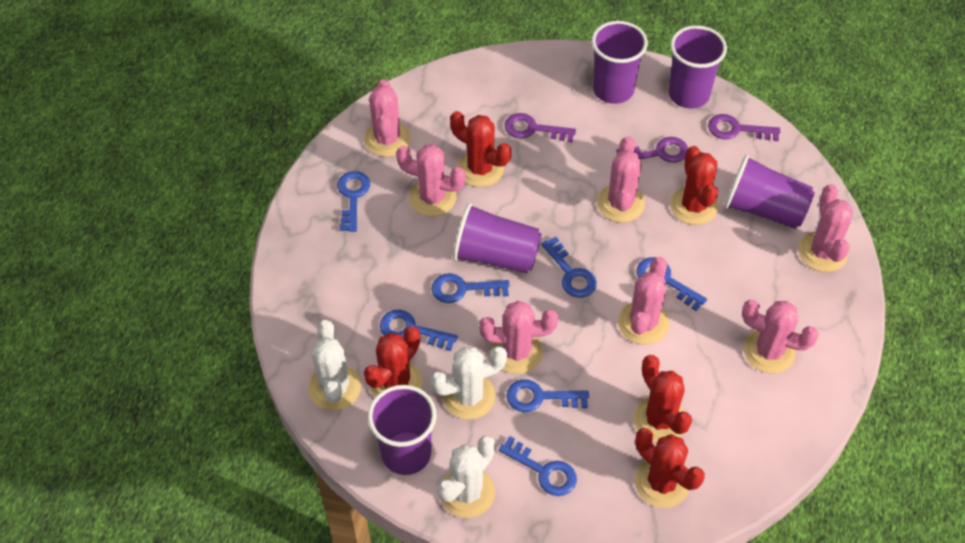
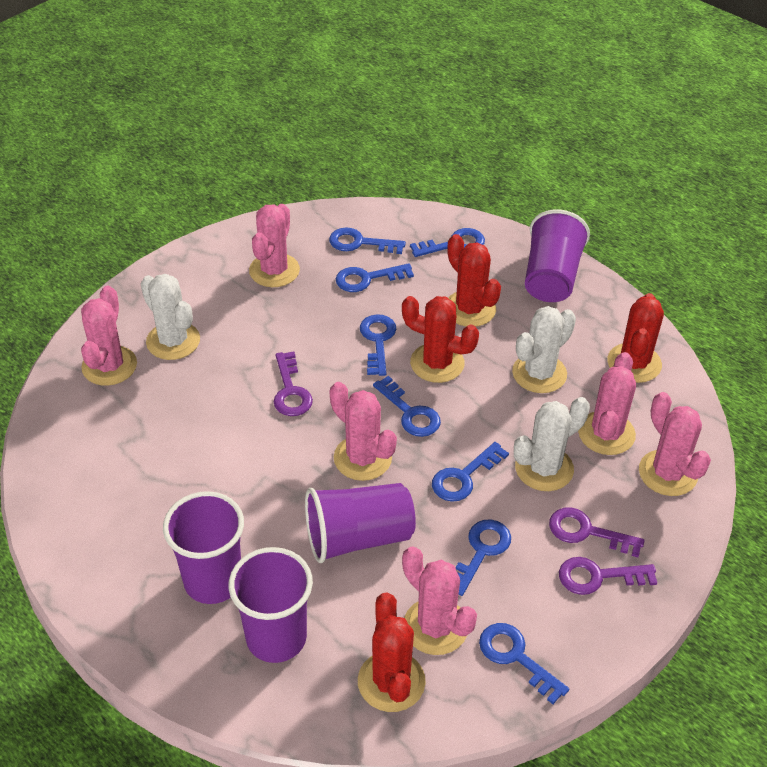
blue key: 7 -> 8
pink cactus: 7 -> 6
purple cup: 5 -> 4
red cactus: 5 -> 4

